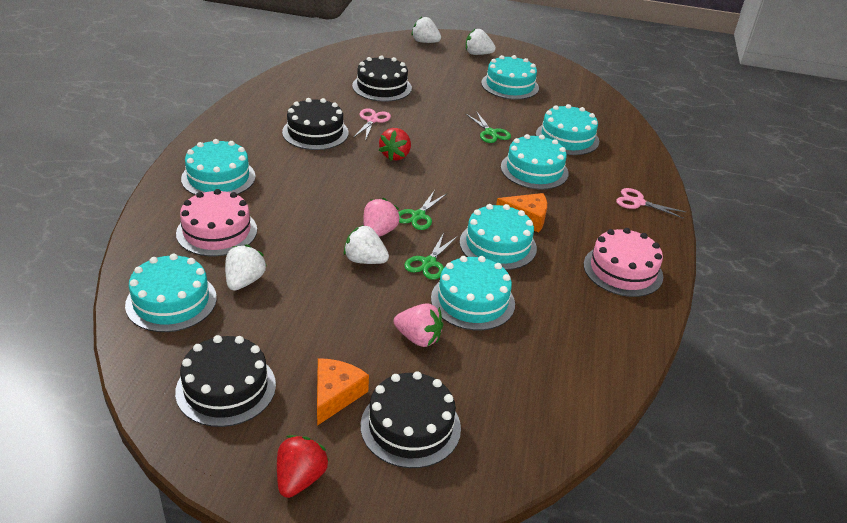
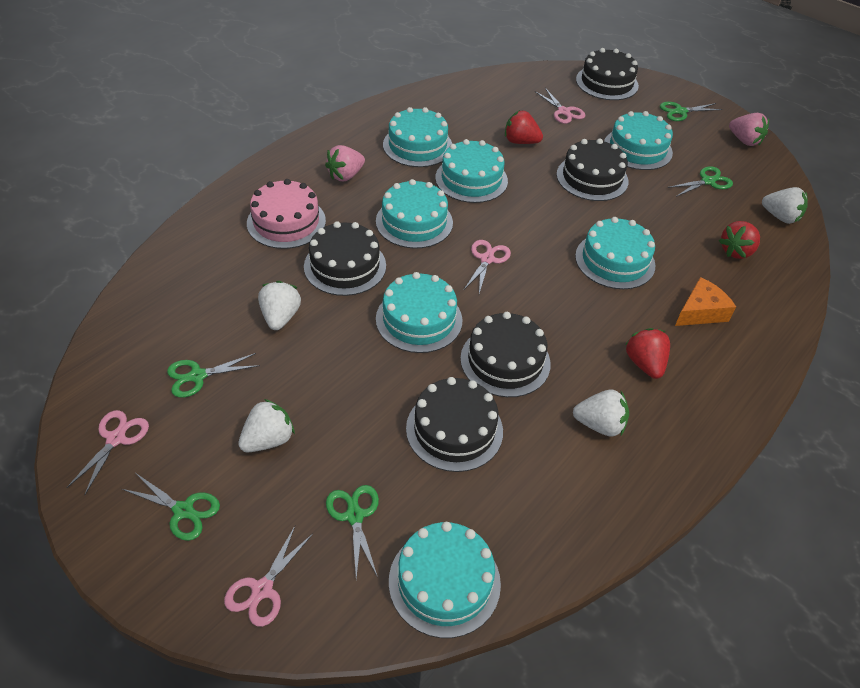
black cake: 4 -> 5
green scissors: 3 -> 5
orange cheese: 2 -> 1
pink cake: 2 -> 1
pink scissors: 2 -> 4
red strawberry: 2 -> 3

